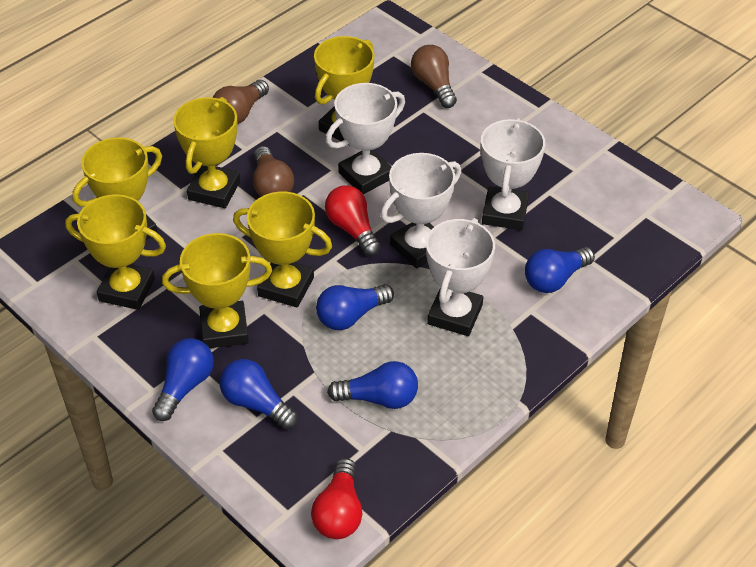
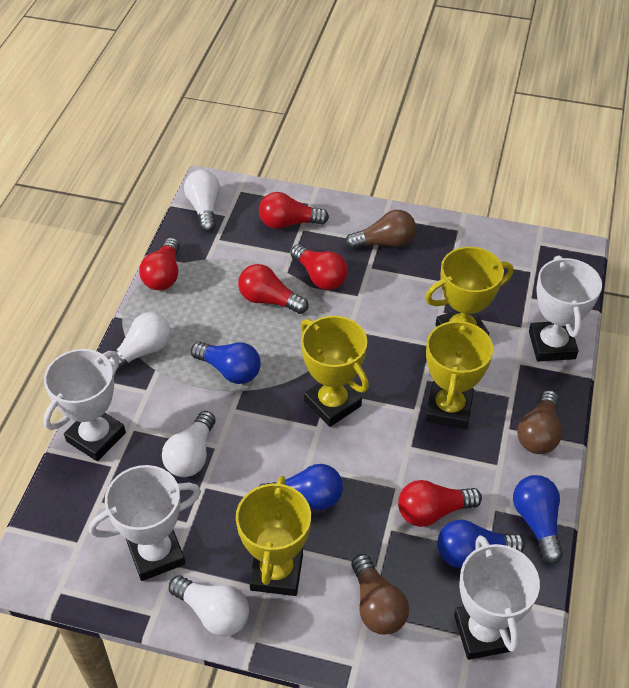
blue light bulb: 5 -> 4
red light bulb: 2 -> 5
white light bulb: 0 -> 4
yellow trophy: 6 -> 4

